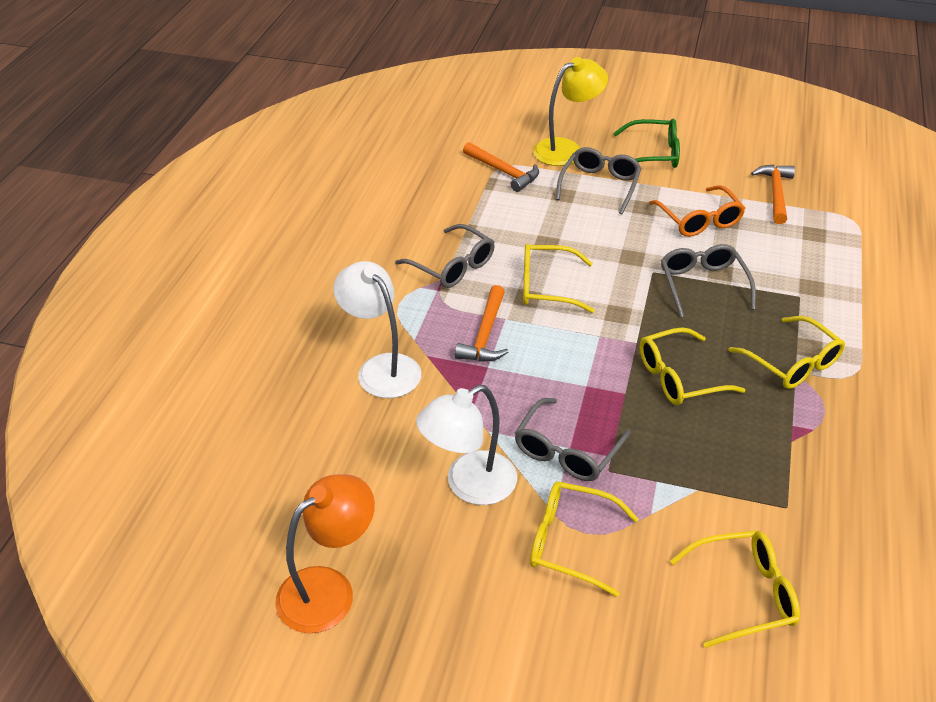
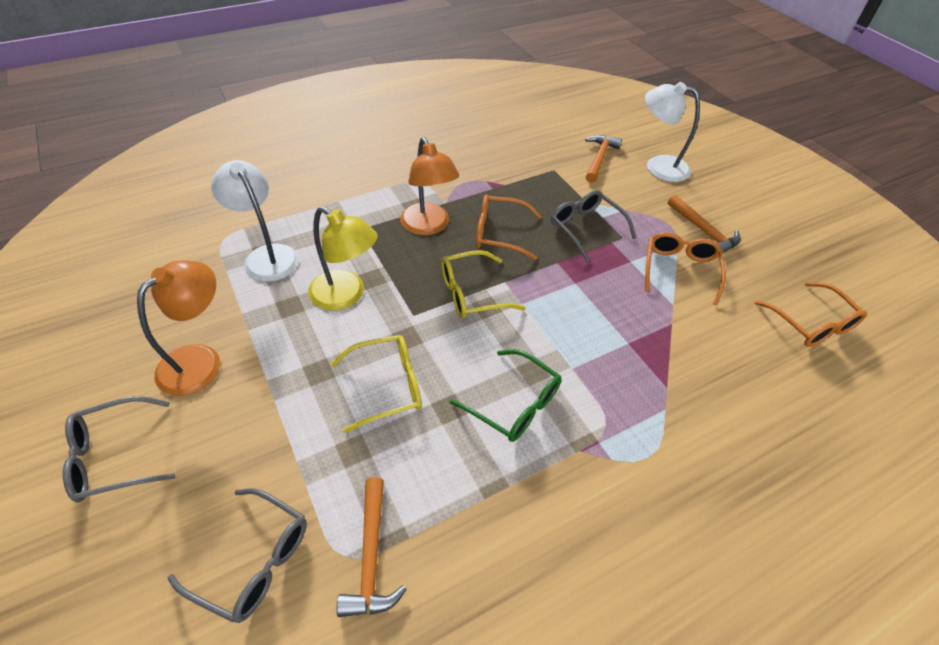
grey glasses: 4 -> 3
orange glasses: 1 -> 3
orange lamp: 1 -> 2
yellow glasses: 5 -> 2

